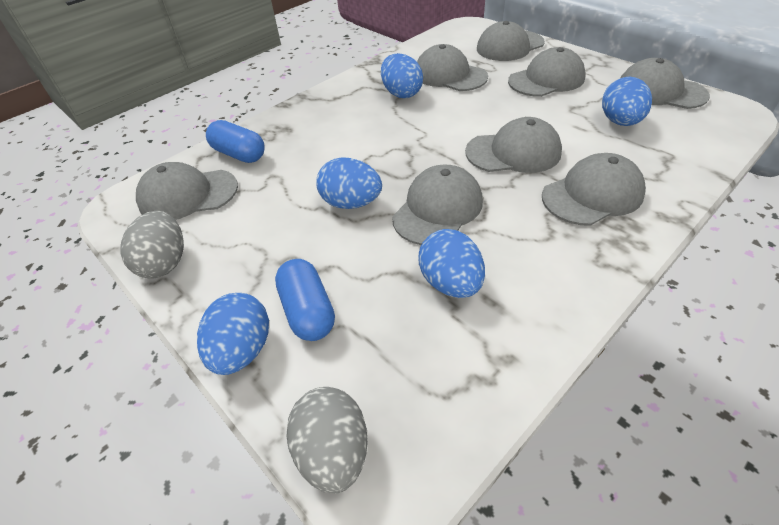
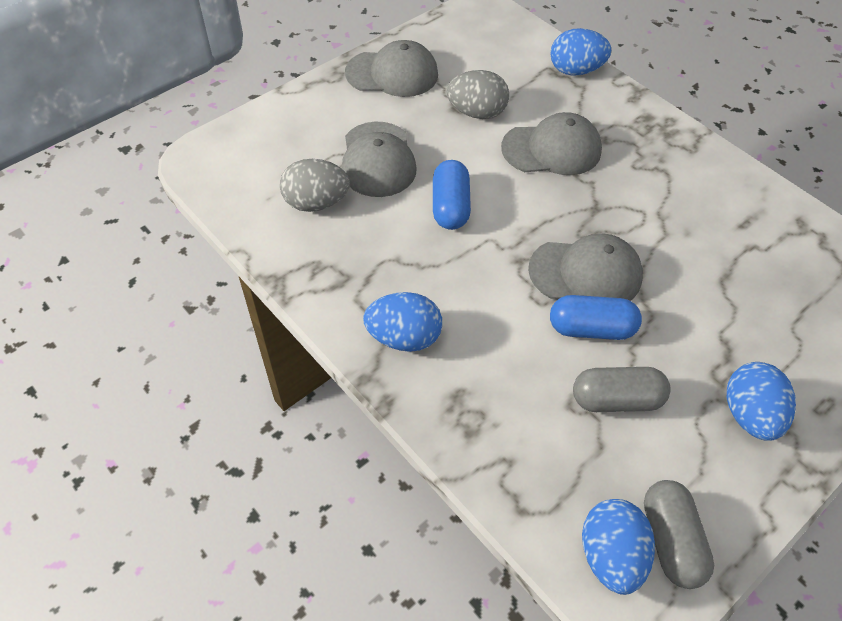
blue egg: 5 -> 4
grey cap: 8 -> 4
grey capsule: 0 -> 2

